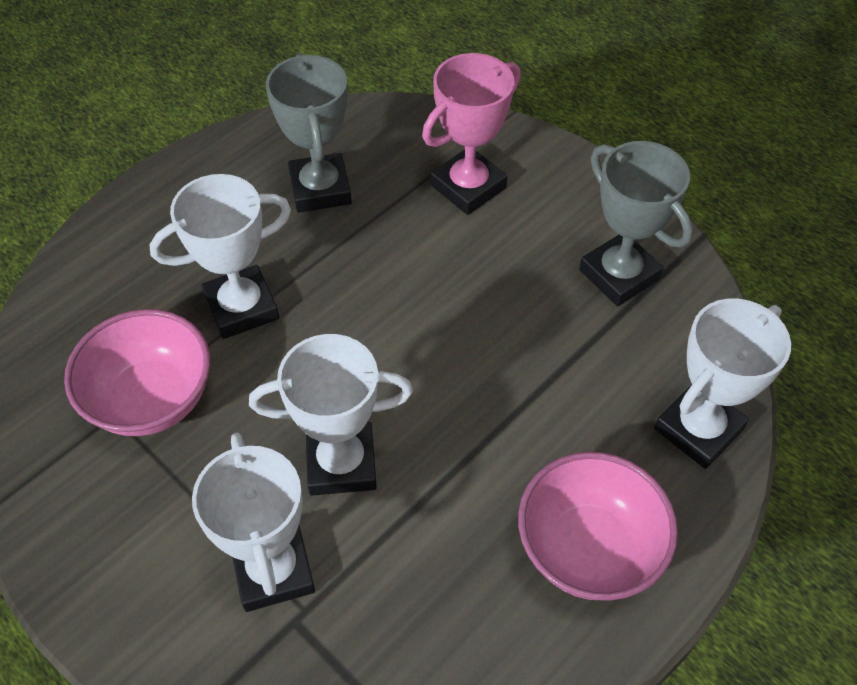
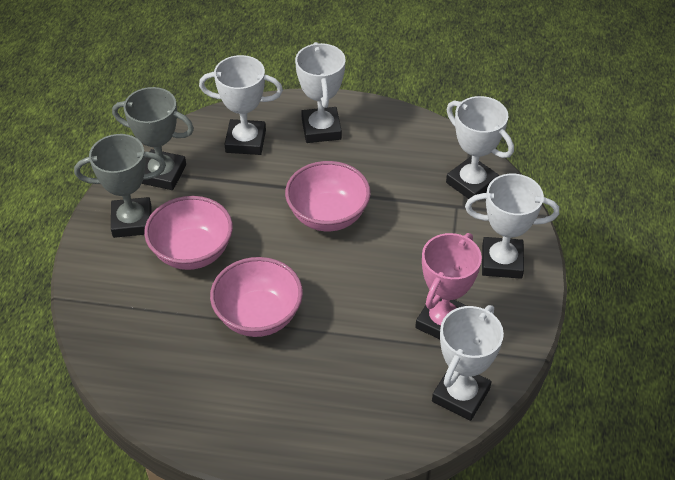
pink bowl: 2 -> 3
white trophy: 4 -> 5

